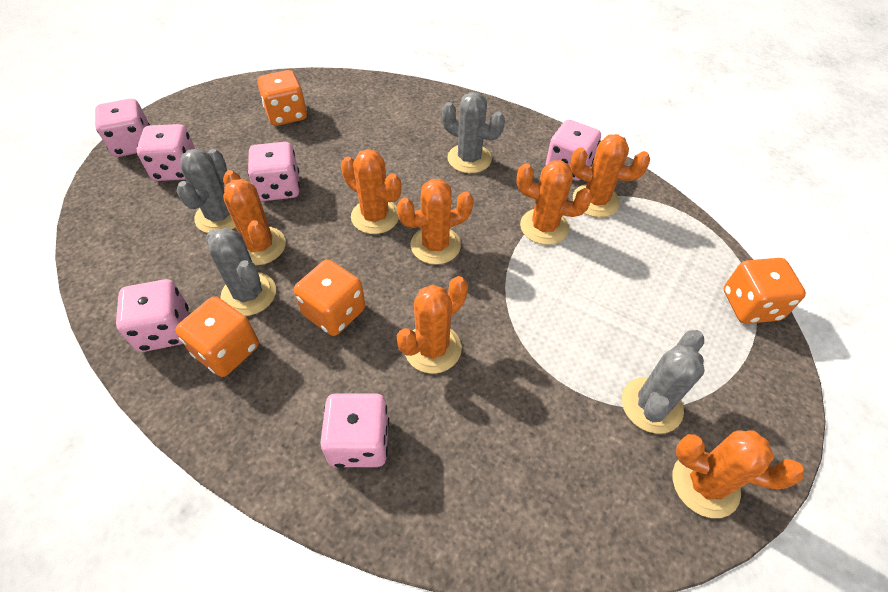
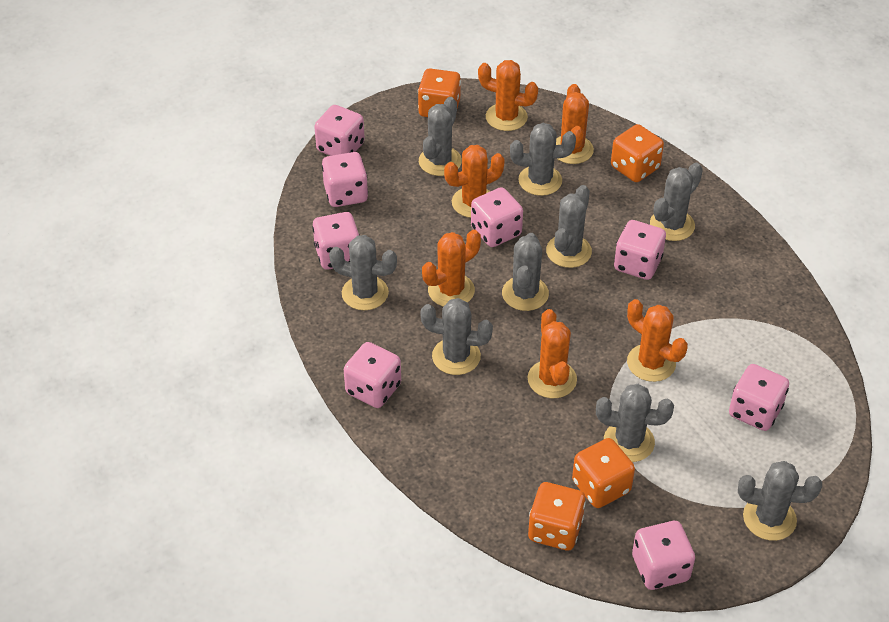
grey cactus: 4 -> 9
orange cactus: 7 -> 6
pink dice: 6 -> 8

